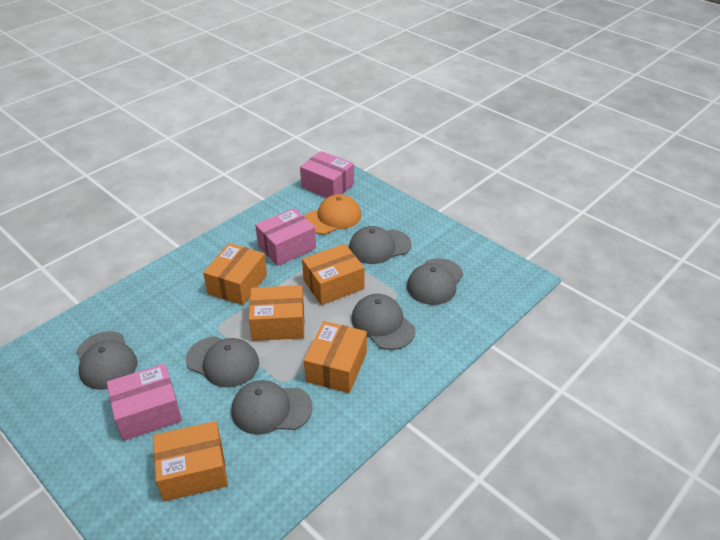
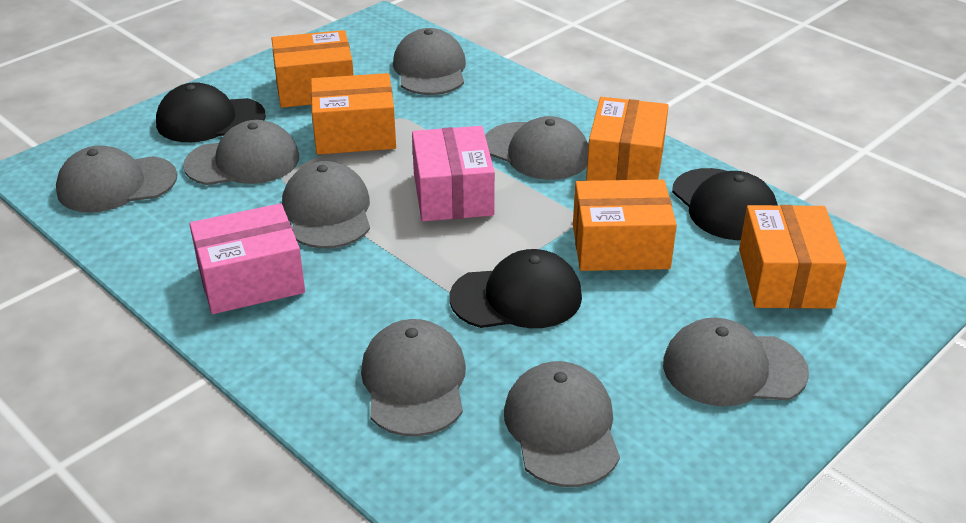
black cap: 0 -> 3
grey cap: 6 -> 8
orange cap: 1 -> 0
pink box: 3 -> 2

